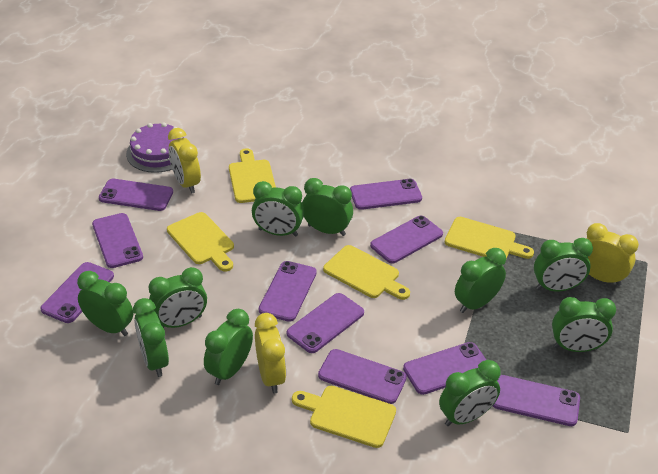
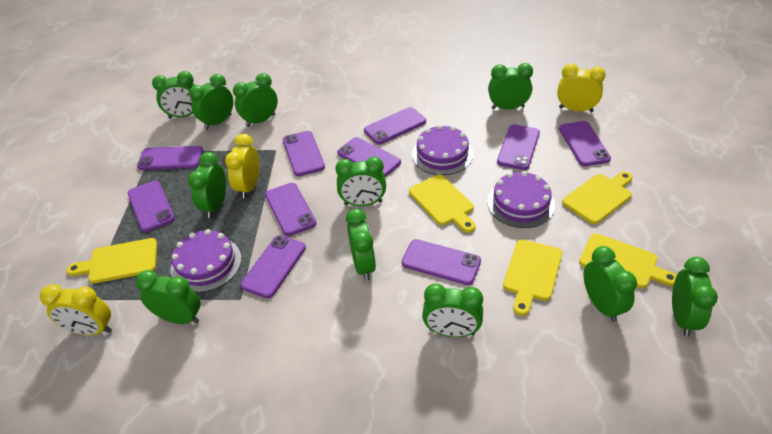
green clock: 10 -> 11
purple cake: 1 -> 3

